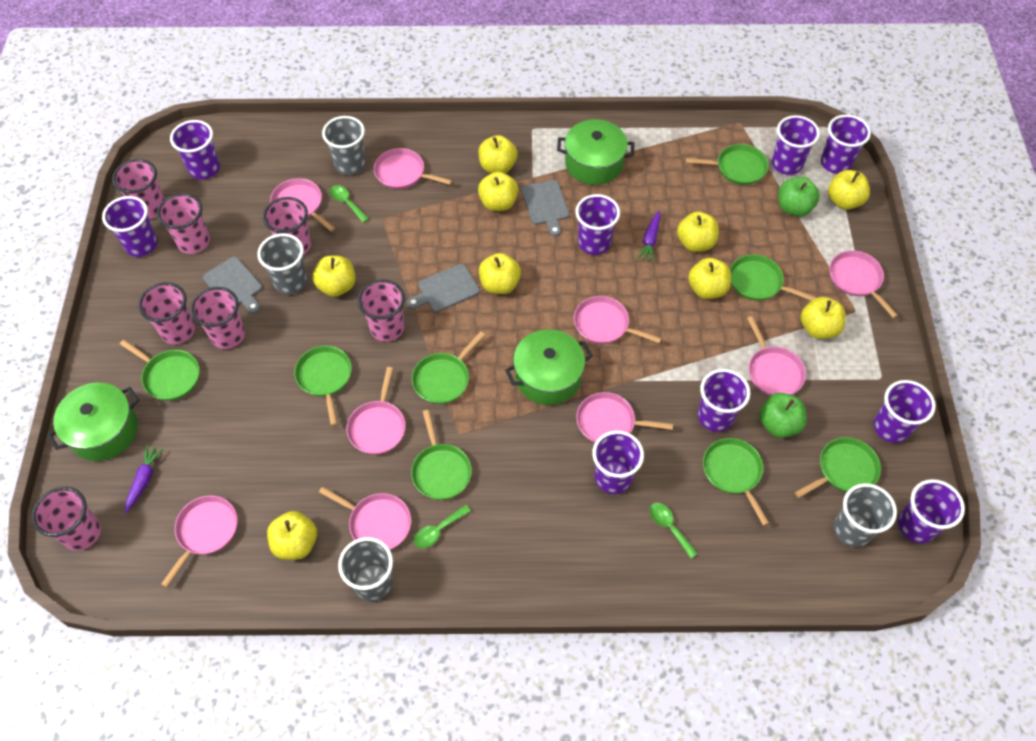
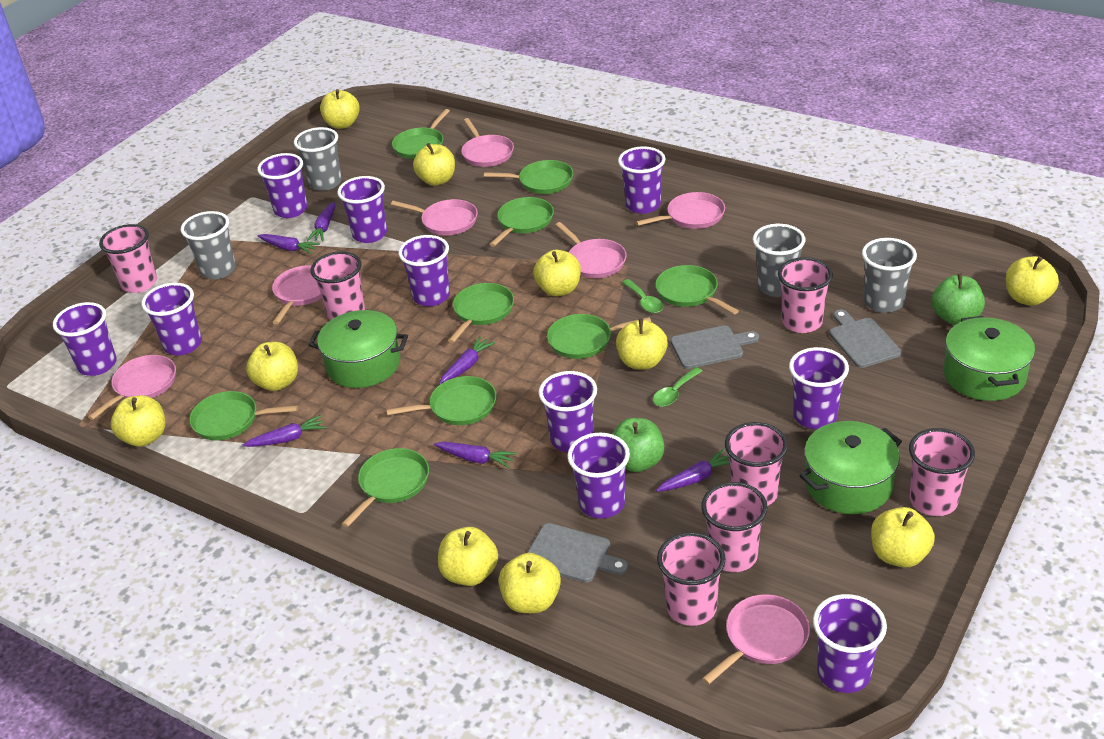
green pan: 8 -> 9
green spoon: 3 -> 2
pink pan: 9 -> 7
purple carrot: 2 -> 6
purple cup: 9 -> 10
yellow apple: 9 -> 10

